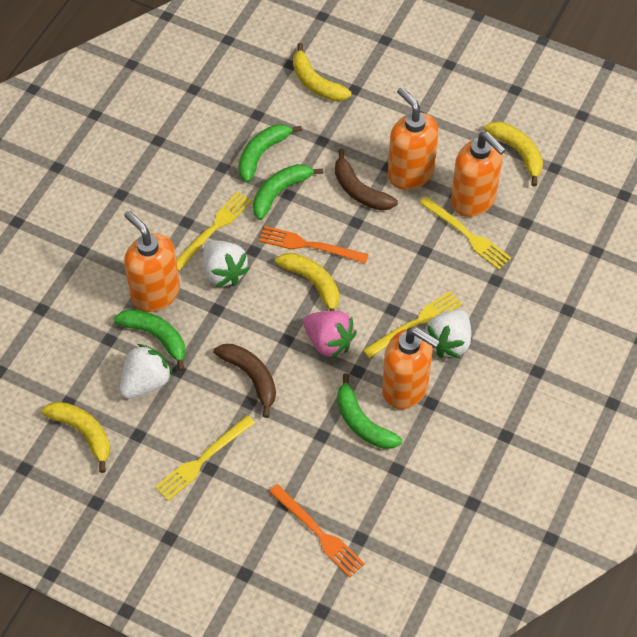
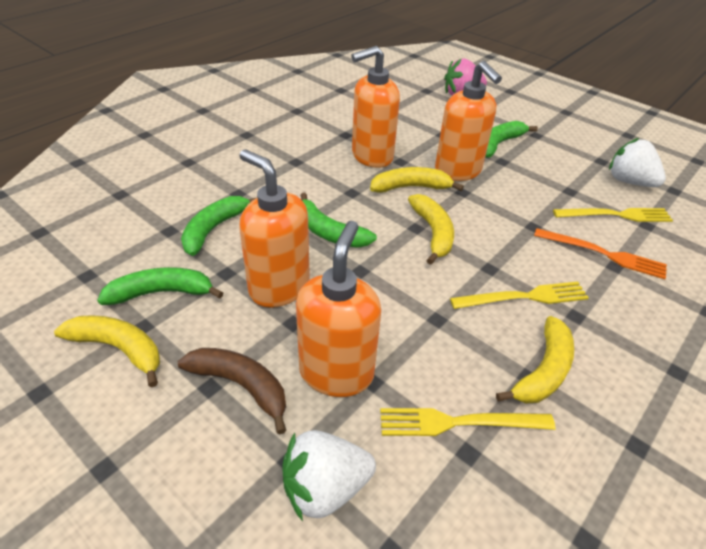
brown banana: 2 -> 1
orange fork: 2 -> 1
white strawberry: 3 -> 2
yellow fork: 4 -> 3

